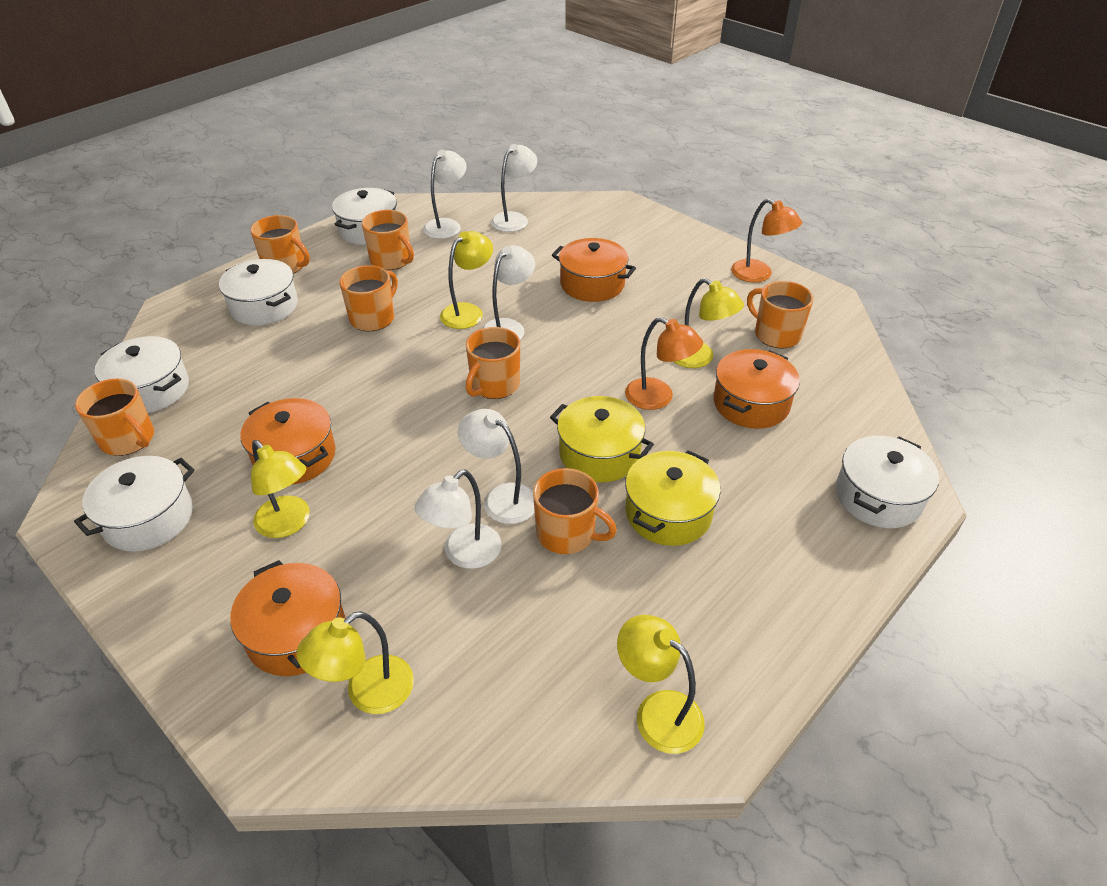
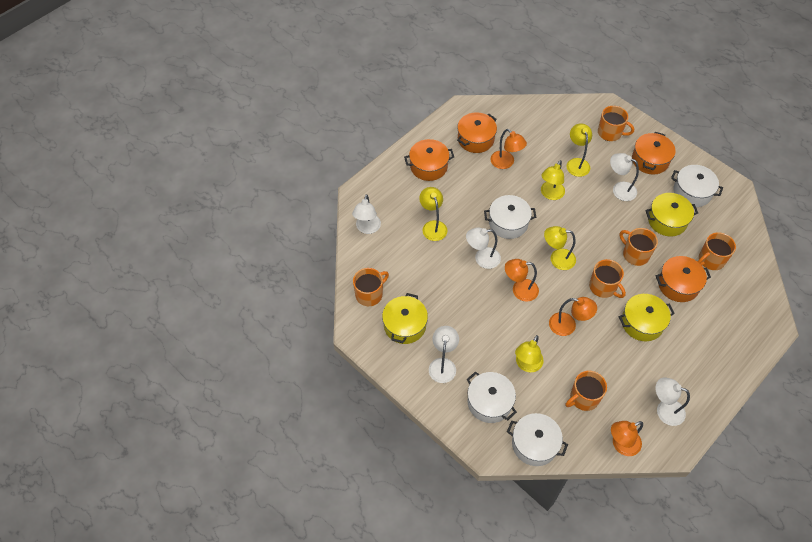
orange lamp: 2 -> 4
orange mug: 7 -> 6
white pot: 5 -> 4
yellow pot: 2 -> 3

